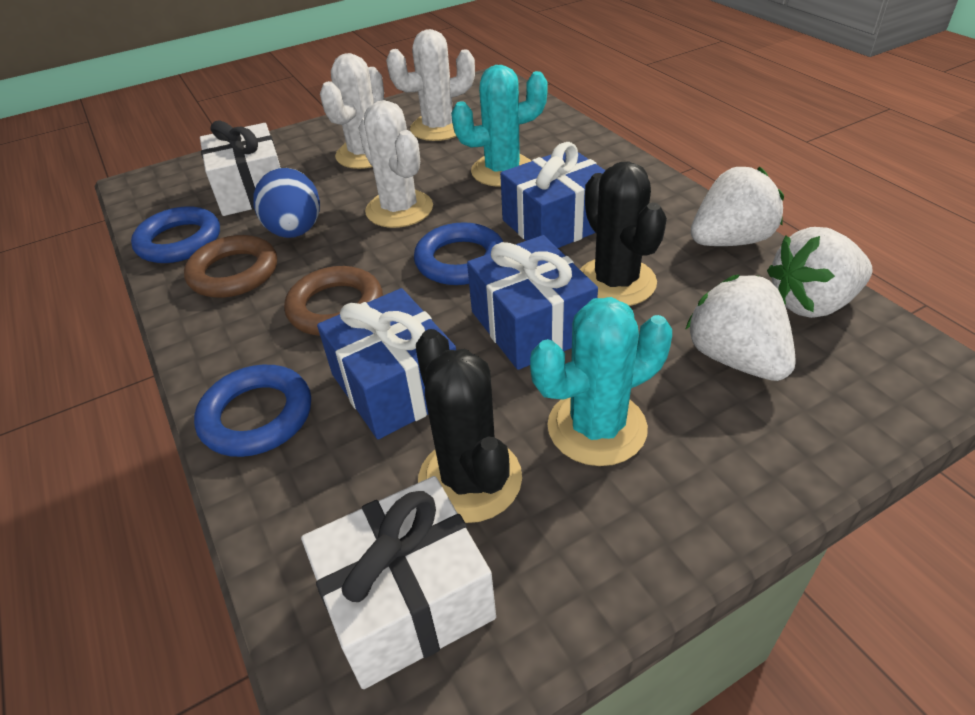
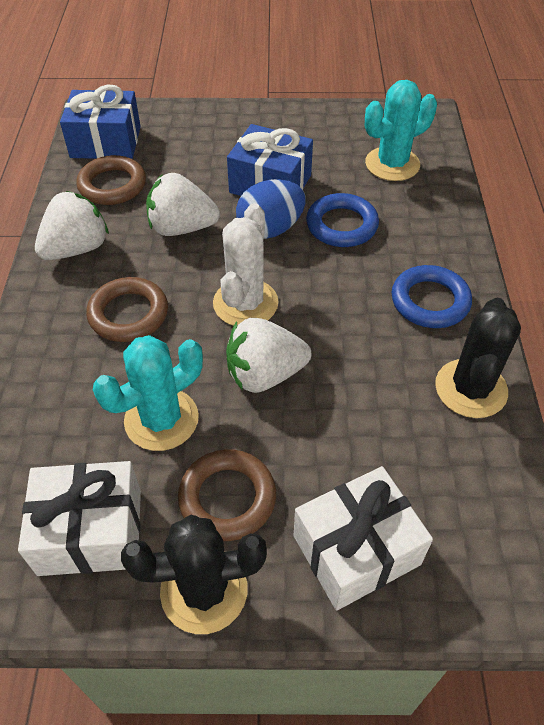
blue gift: 3 -> 2
blue ring: 3 -> 2
brown ring: 2 -> 3
white cactus: 3 -> 1

